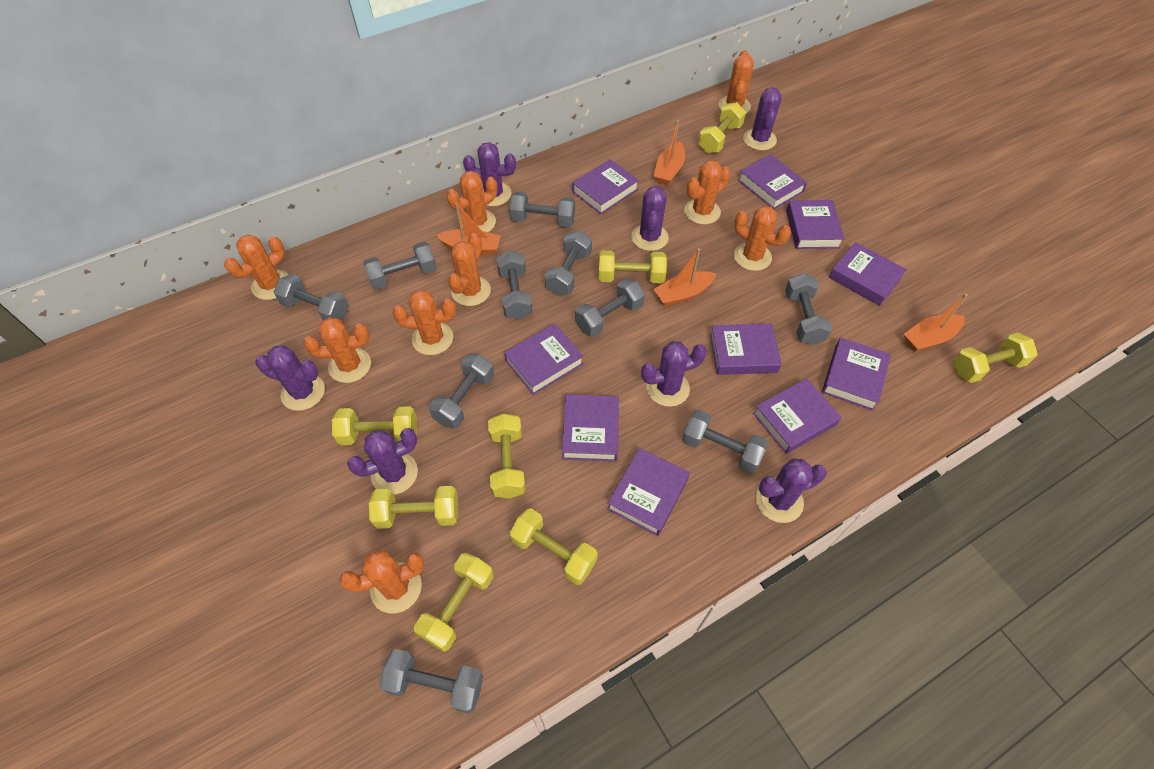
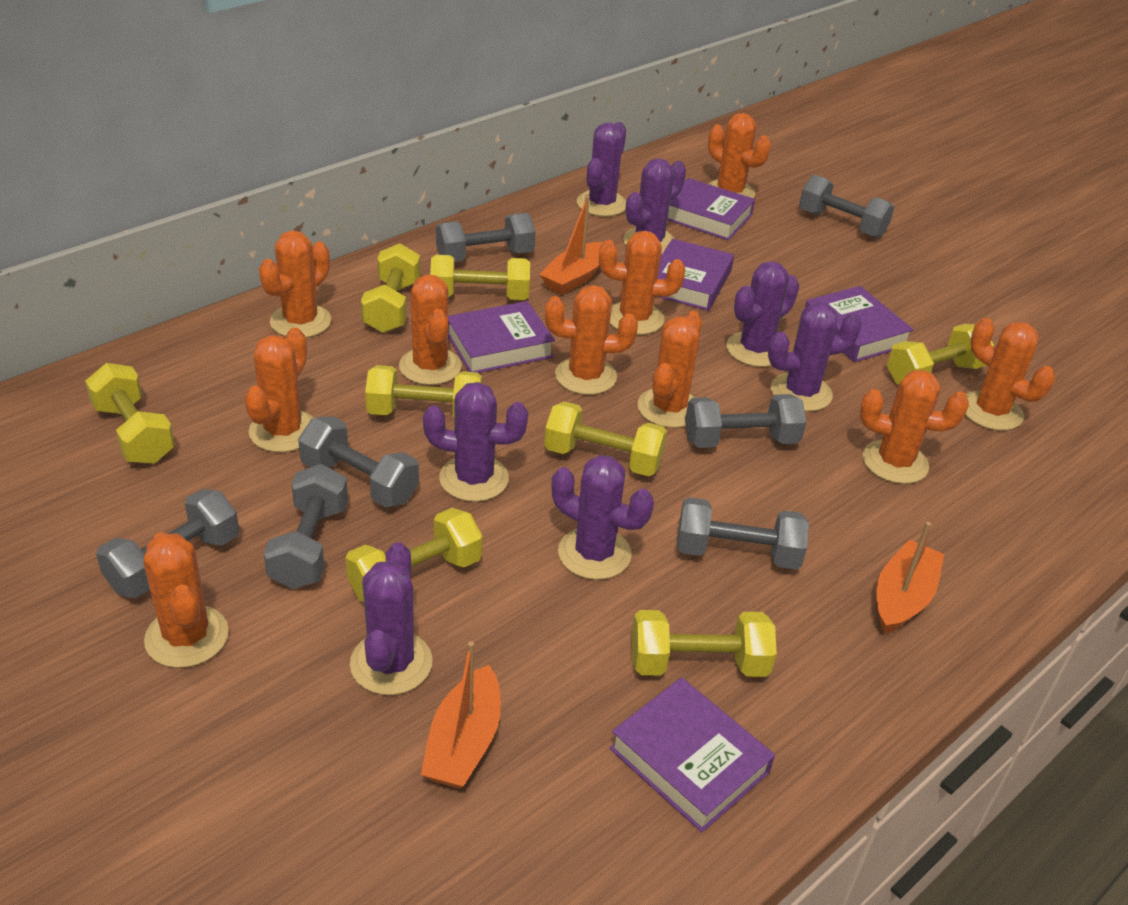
grey dumbbell: 10 -> 7
orange boat: 4 -> 3
orange cactus: 9 -> 10
purple book: 10 -> 5

